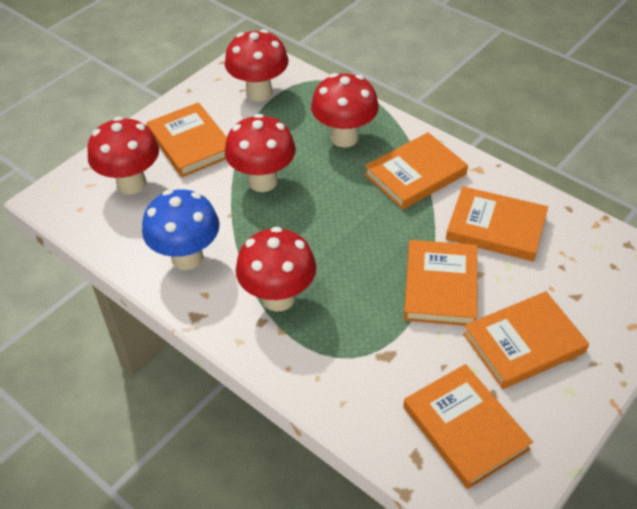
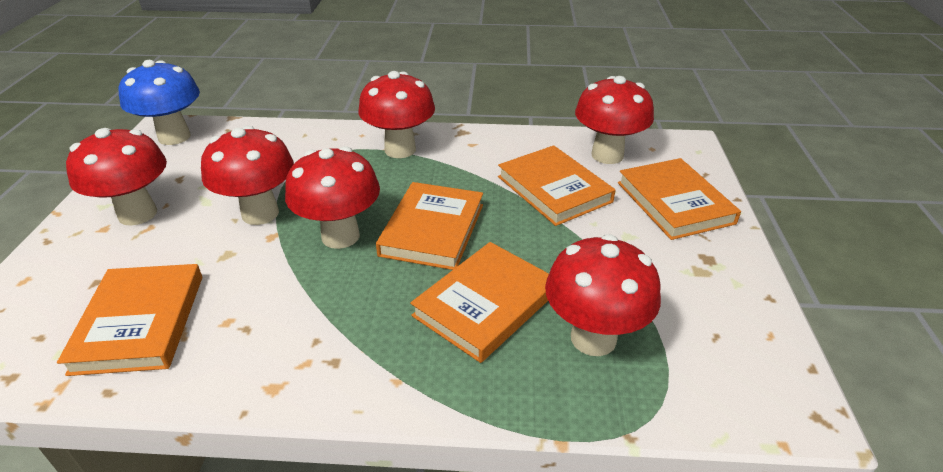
orange book: 6 -> 5
red mushroom: 5 -> 6

